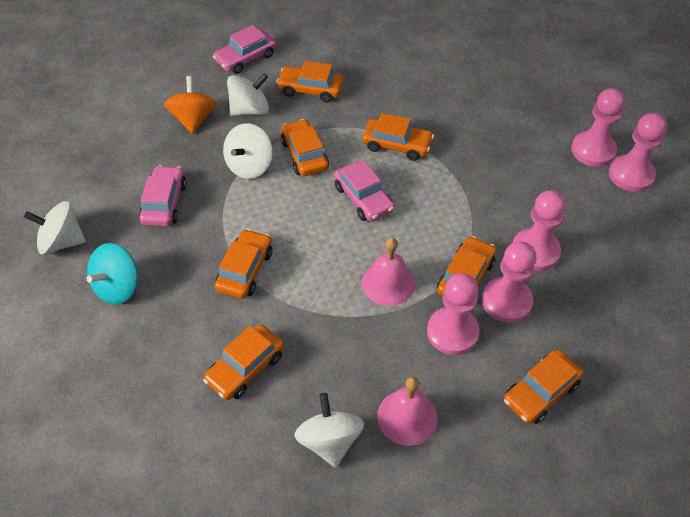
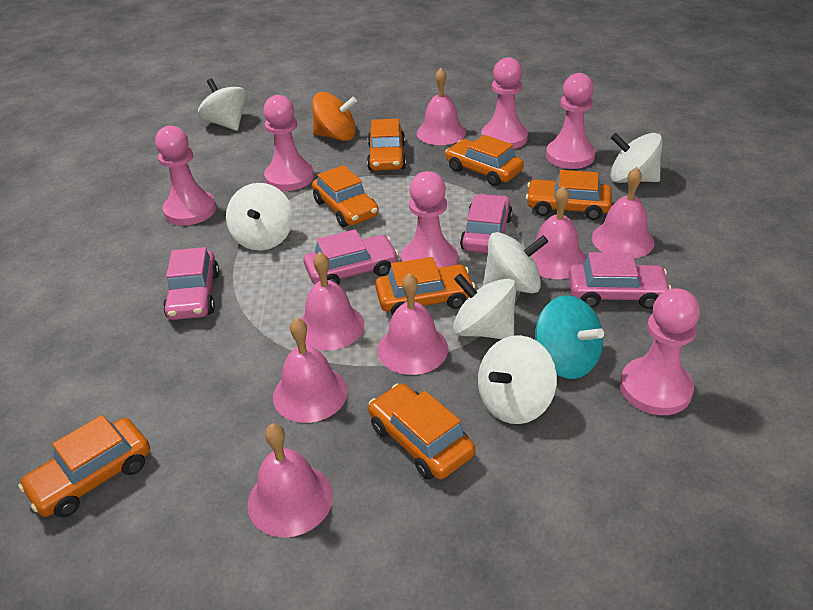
pink bell: 2 -> 7
pink car: 3 -> 4
pink pawn: 5 -> 6
white spinning top: 4 -> 6

